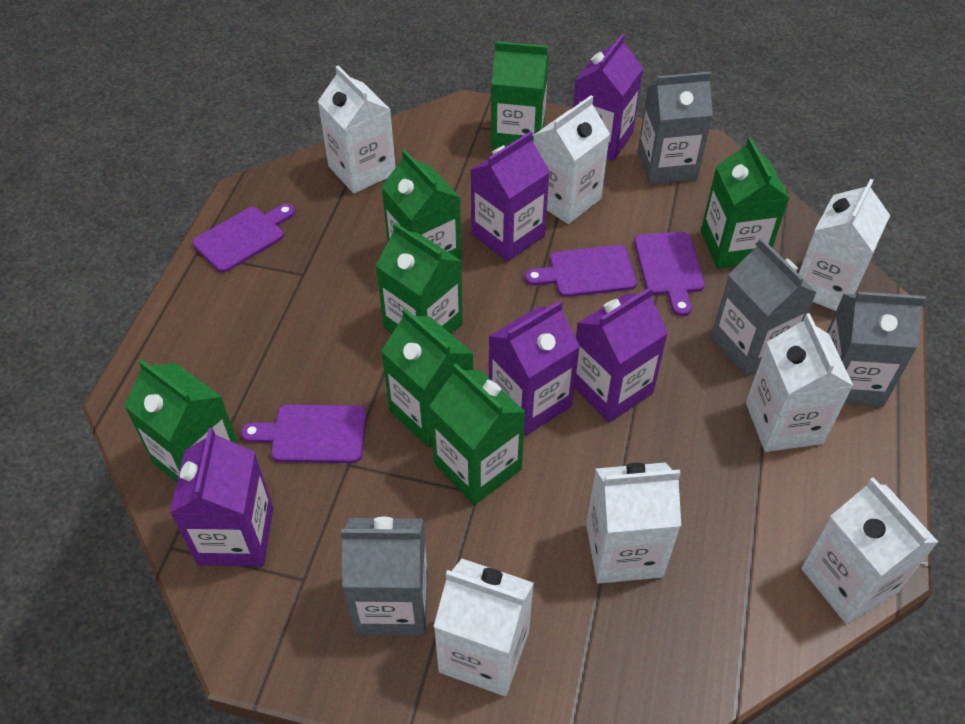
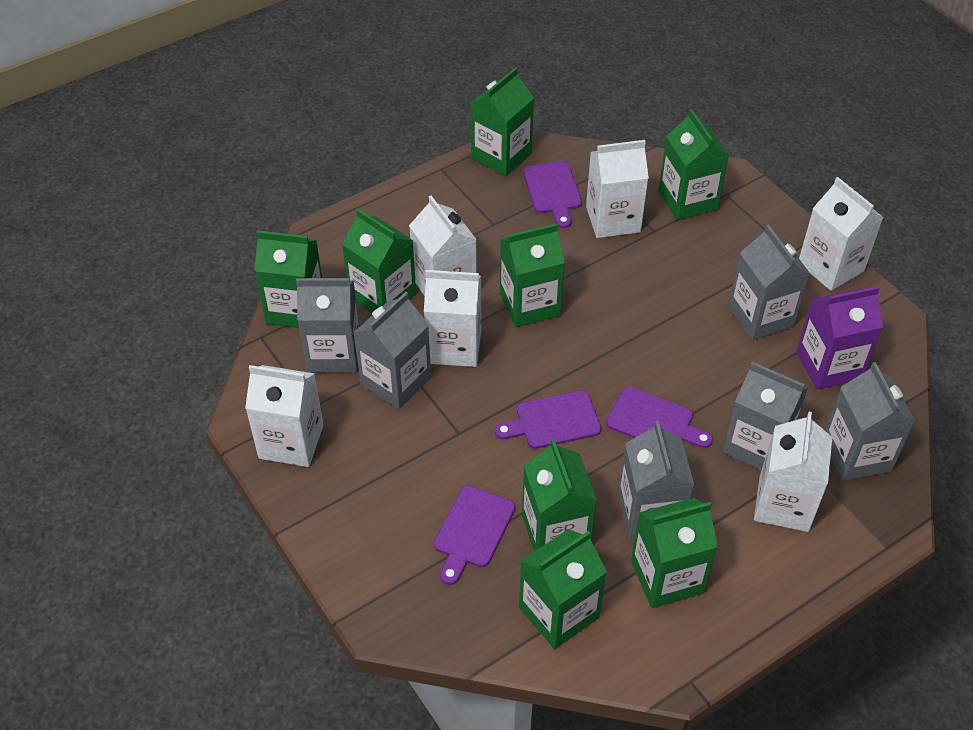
green carton: 7 -> 8
grey carton: 4 -> 6
purple carton: 5 -> 1
white carton: 7 -> 6

